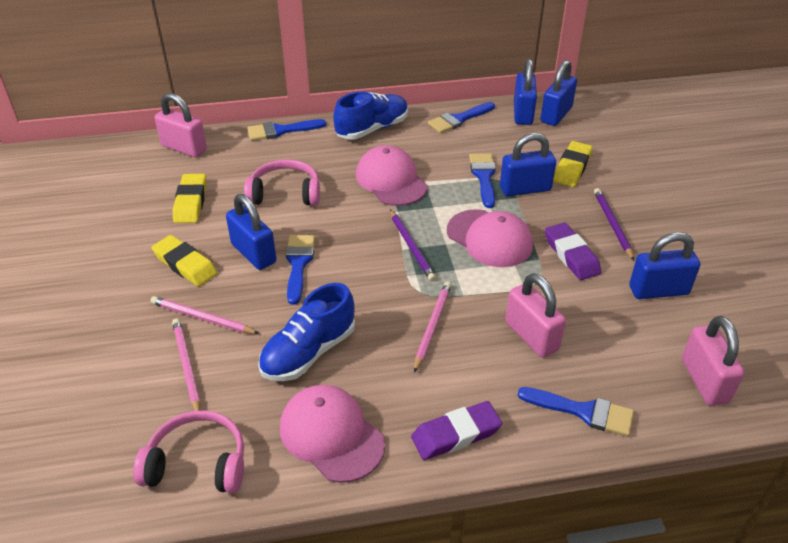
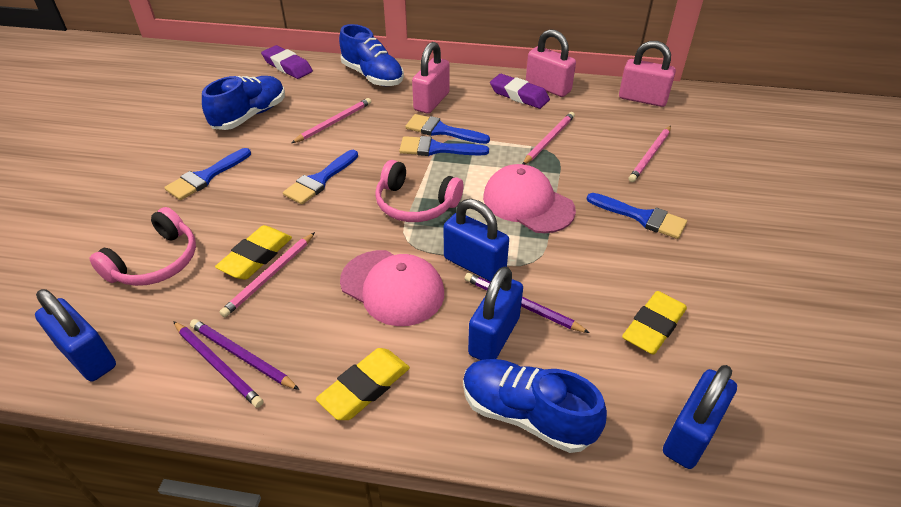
blue padlock: 5 -> 4
blue shoe: 2 -> 3
pink cap: 3 -> 2
pink pencil: 3 -> 4
purple pencil: 2 -> 3

